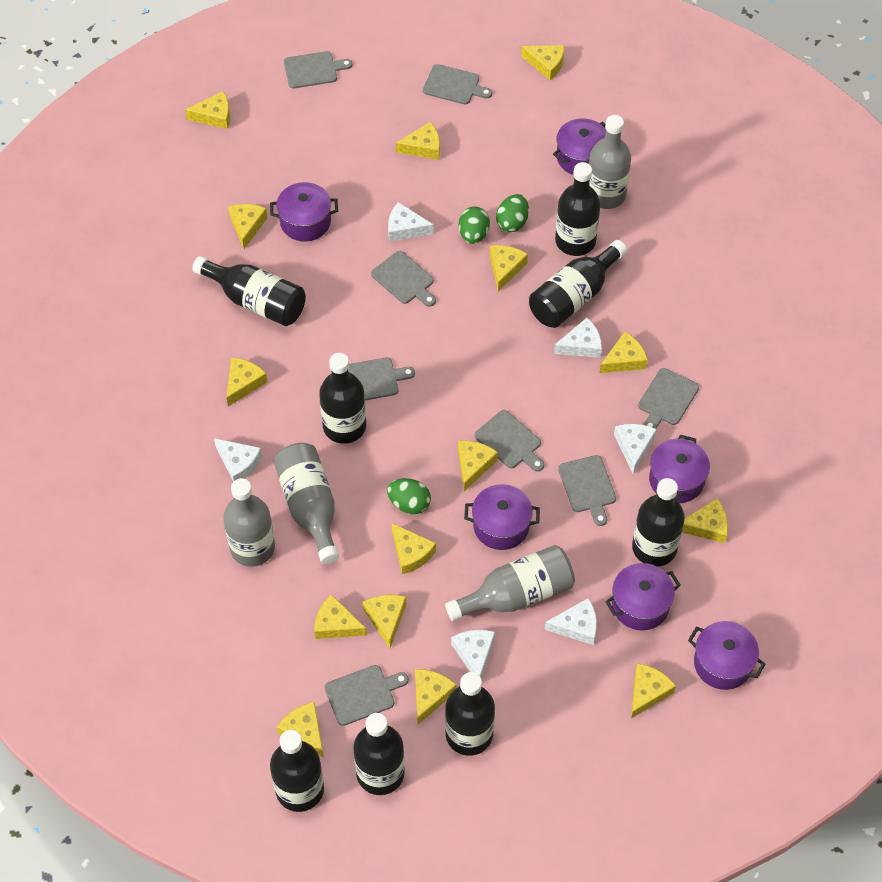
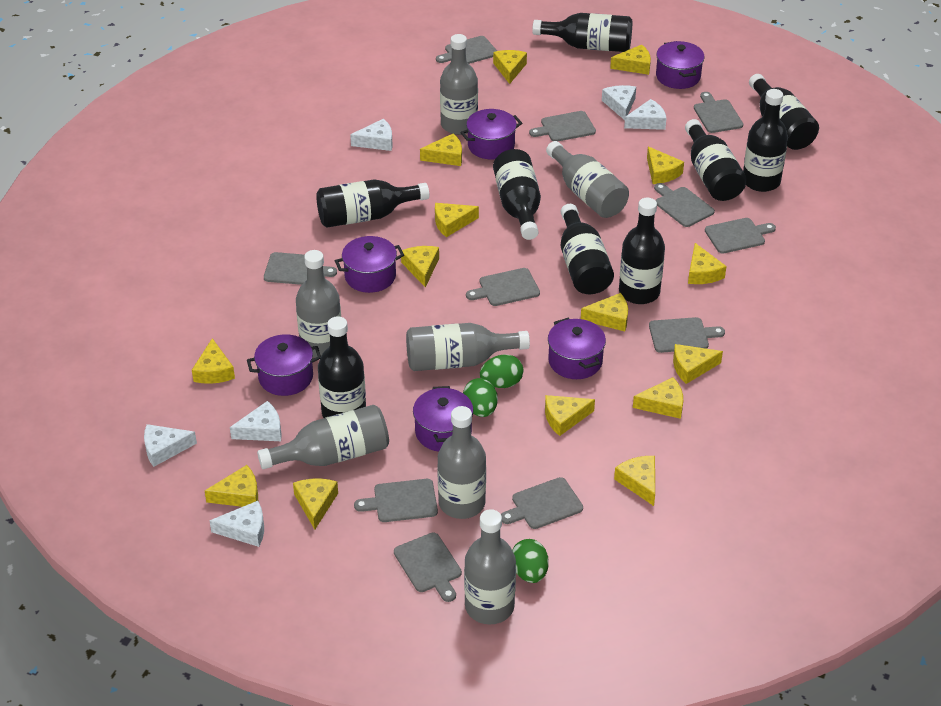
black bottle: 8 -> 9
grey bottle: 4 -> 7
grey cutting board: 8 -> 11

